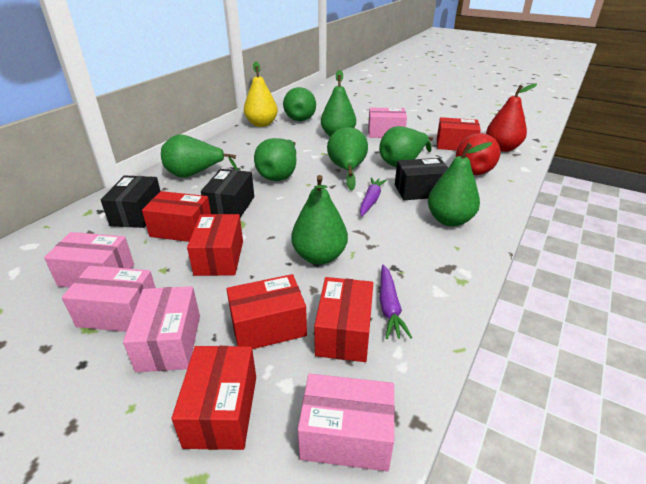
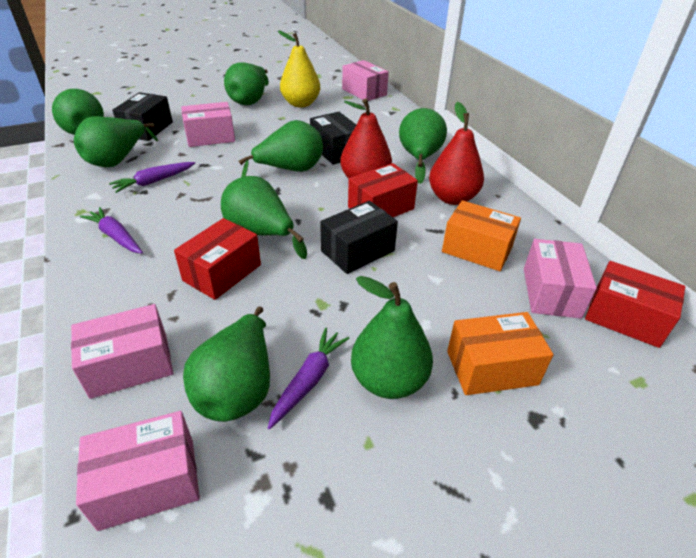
orange box: 0 -> 2
purple carrot: 2 -> 3
red box: 6 -> 3

